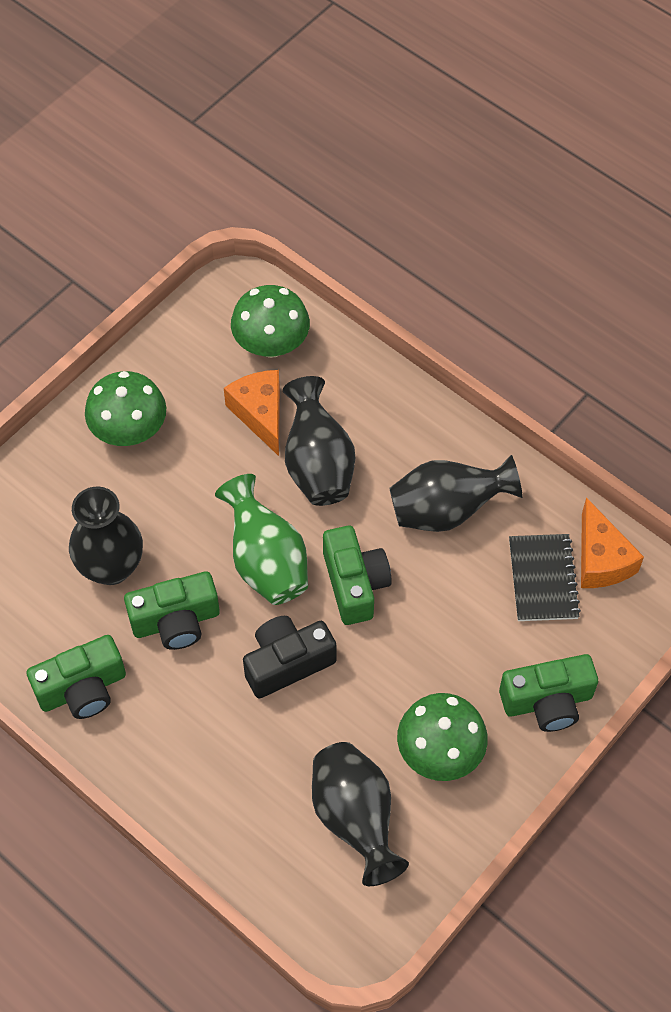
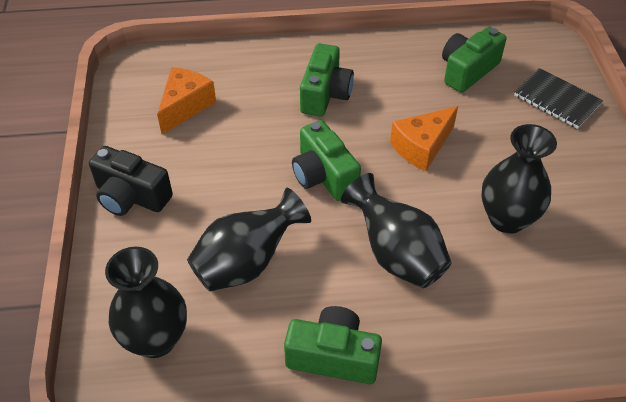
green mushroom: 3 -> 0
green vase: 1 -> 0

